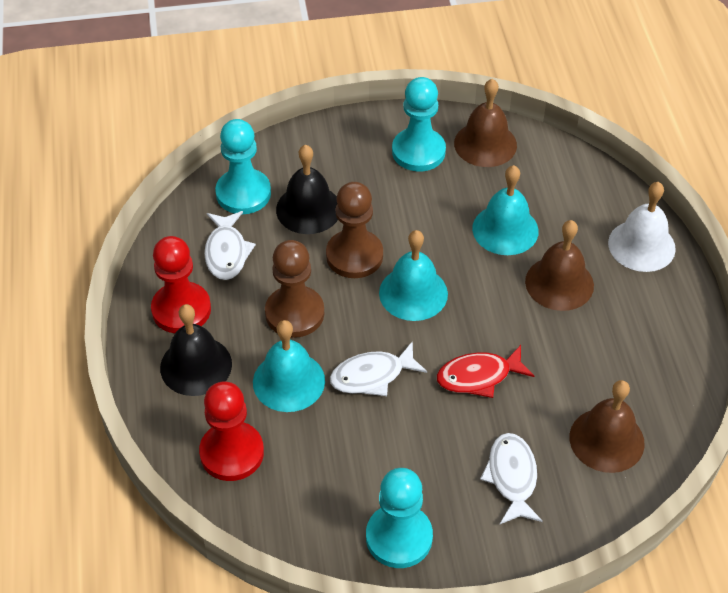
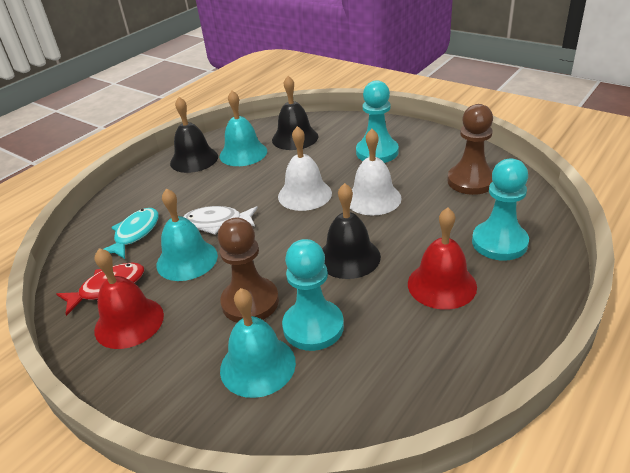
black bell: 2 -> 3
brown bell: 3 -> 0
red bell: 0 -> 2
red pawn: 2 -> 0
turquoise fish: 0 -> 1
white bell: 1 -> 2
white fish: 3 -> 1

